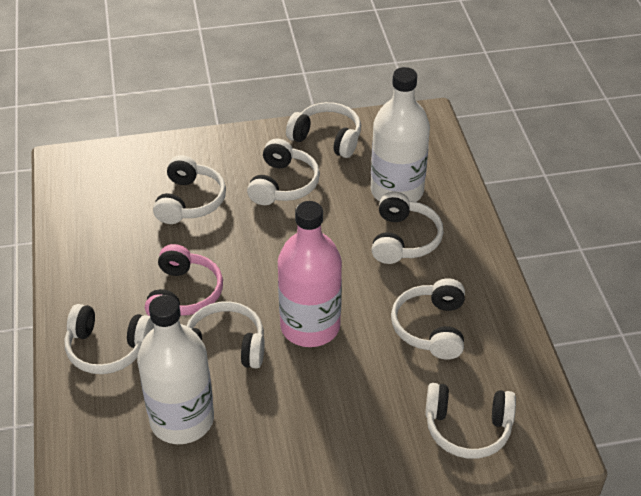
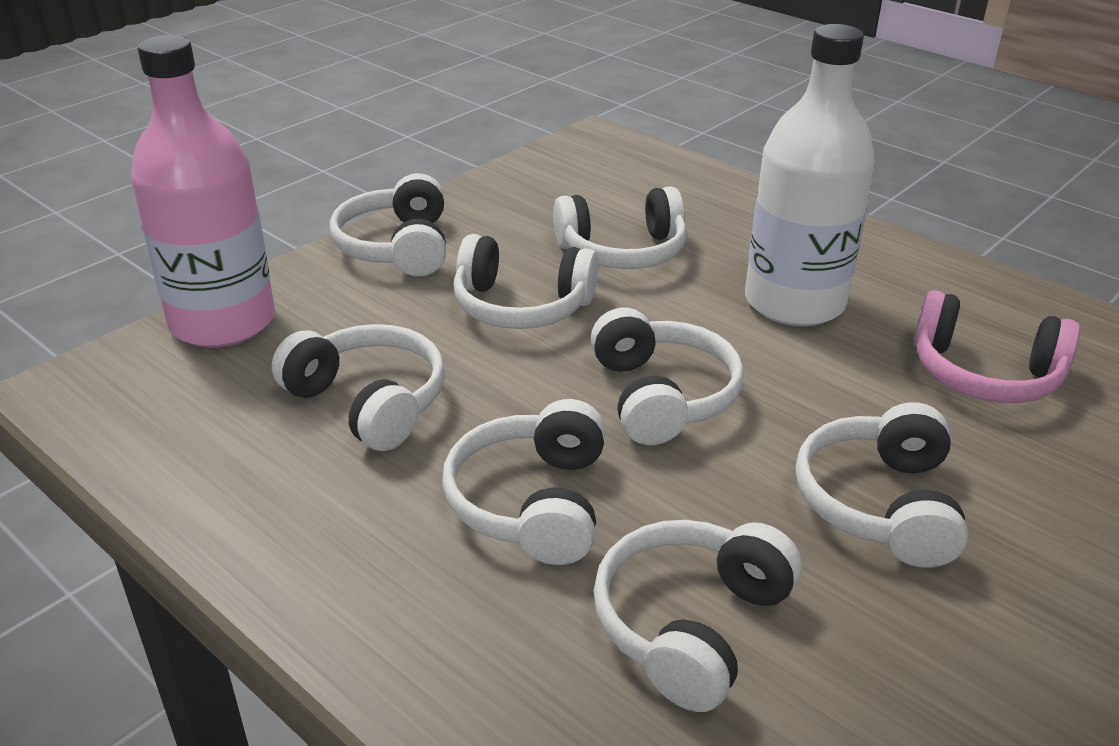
white bottle: 2 -> 1

